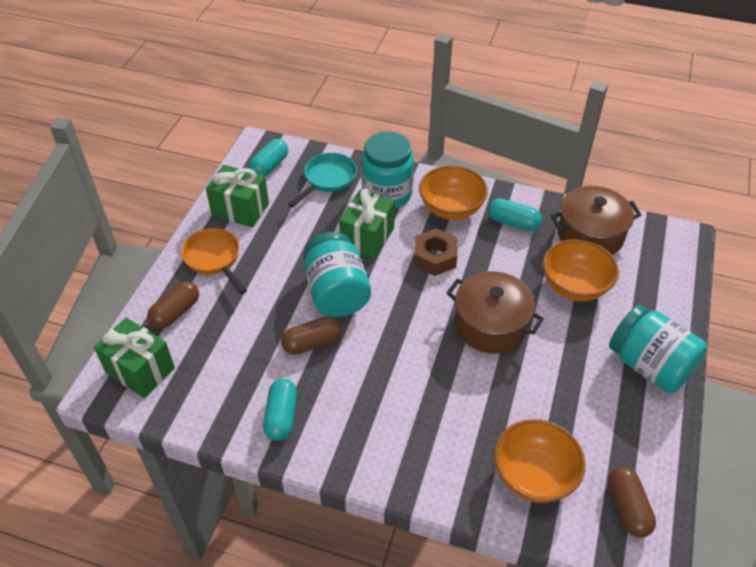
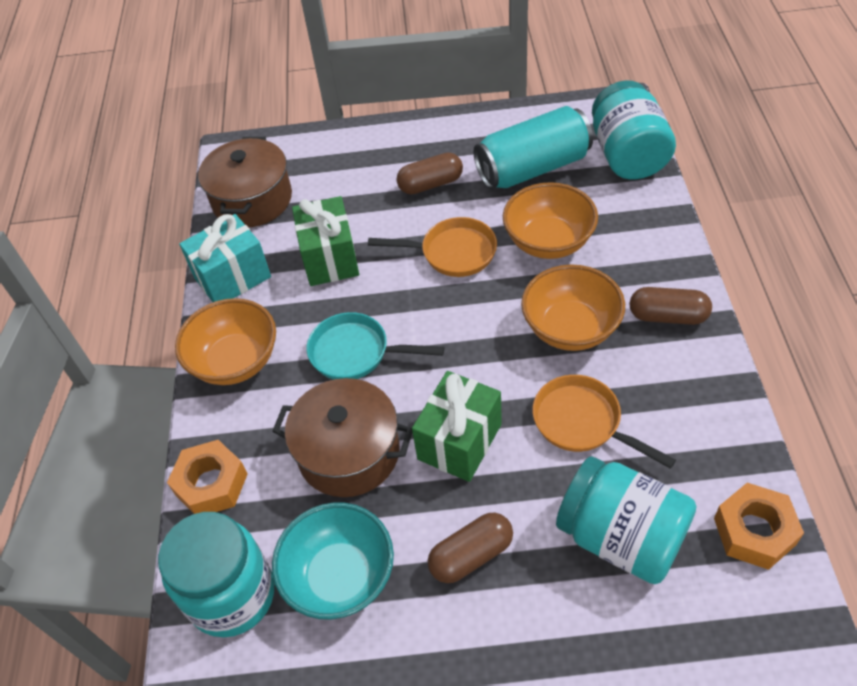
brown nut: 1 -> 0
green gift: 3 -> 2
orange nut: 0 -> 2
orange pan: 1 -> 2
turquoise bowl: 0 -> 1
turquoise can: 0 -> 1
turquoise capsule: 3 -> 0
turquoise gift: 0 -> 1

